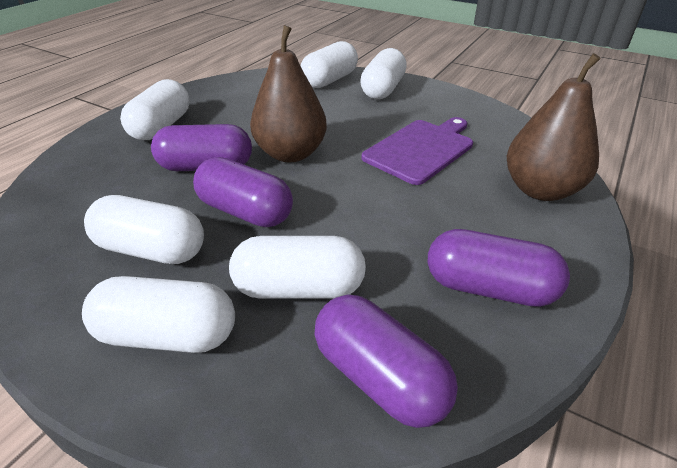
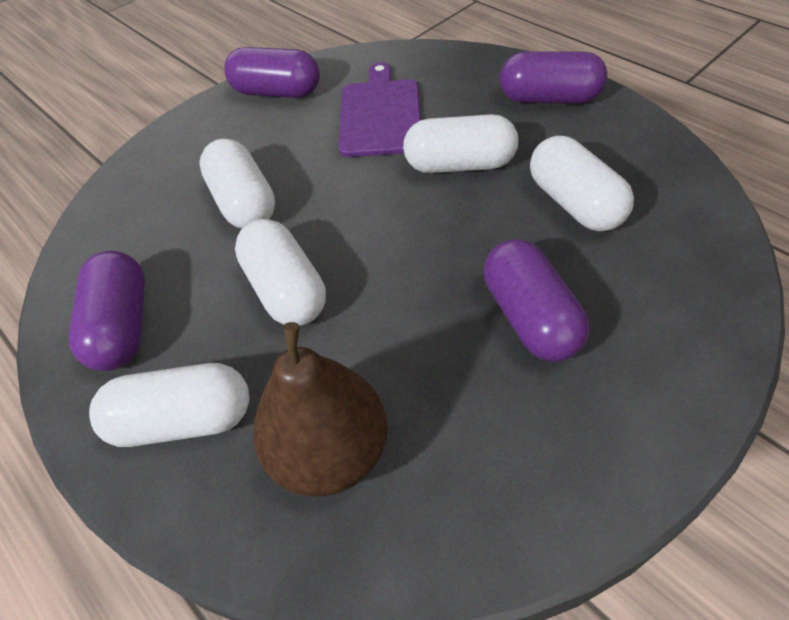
brown pear: 2 -> 1
white capsule: 6 -> 5

